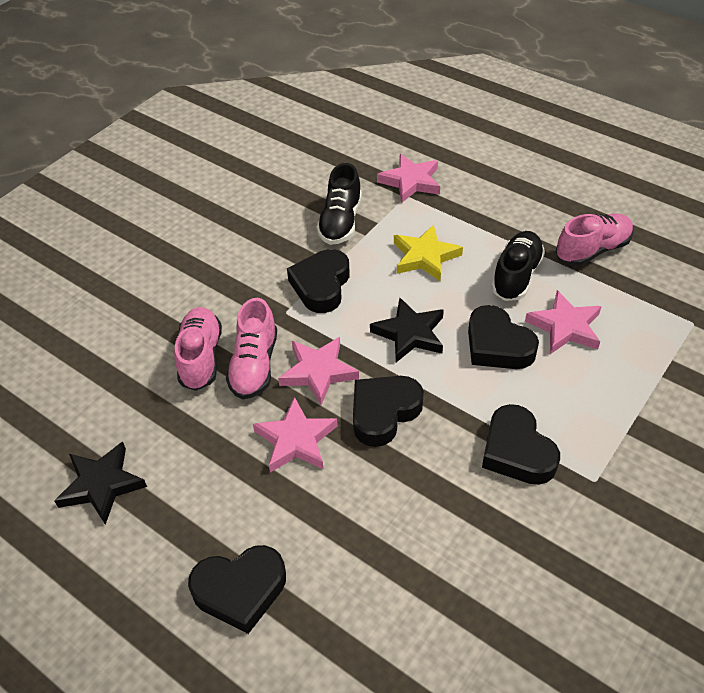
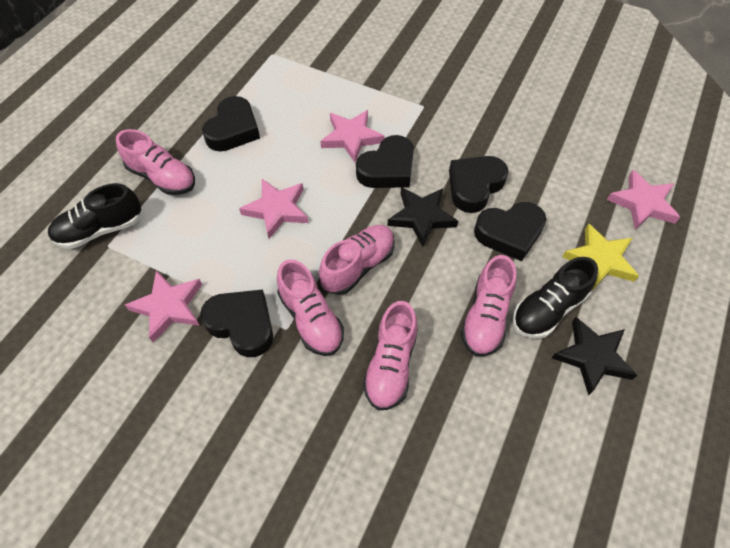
pink shoe: 3 -> 5

